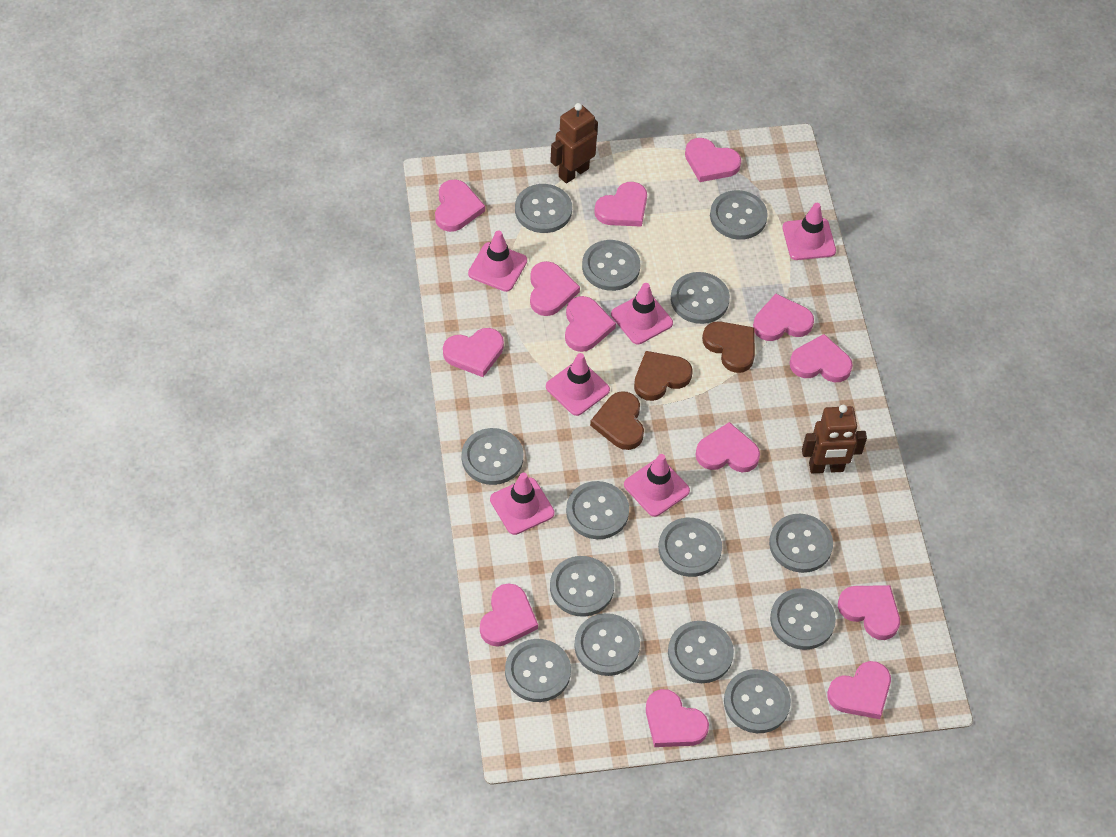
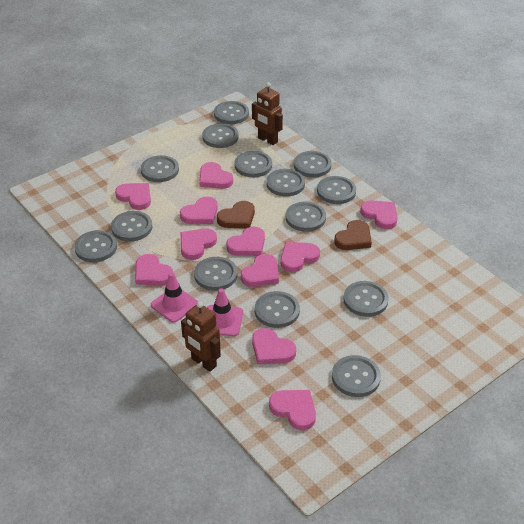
brown heart: 3 -> 2
pink heart: 13 -> 11
pink traffic cone: 6 -> 2

